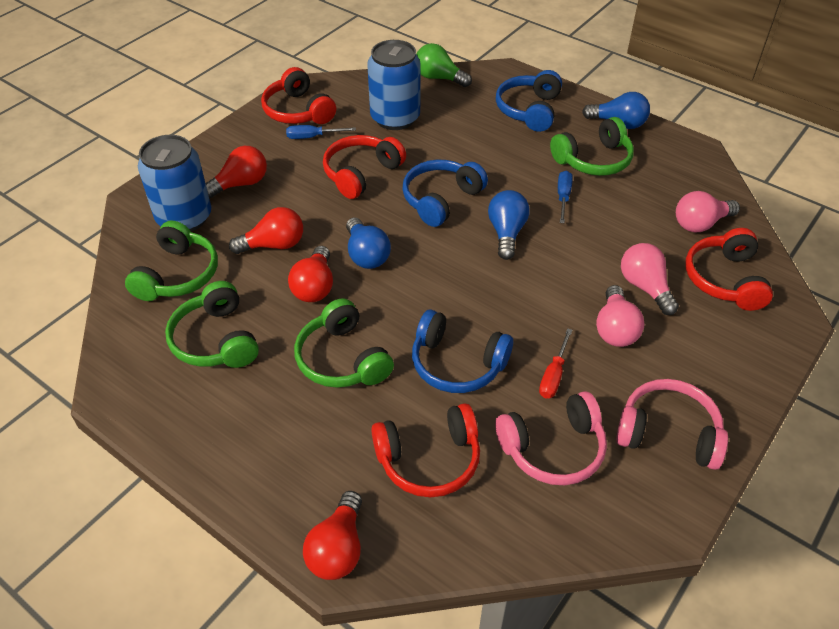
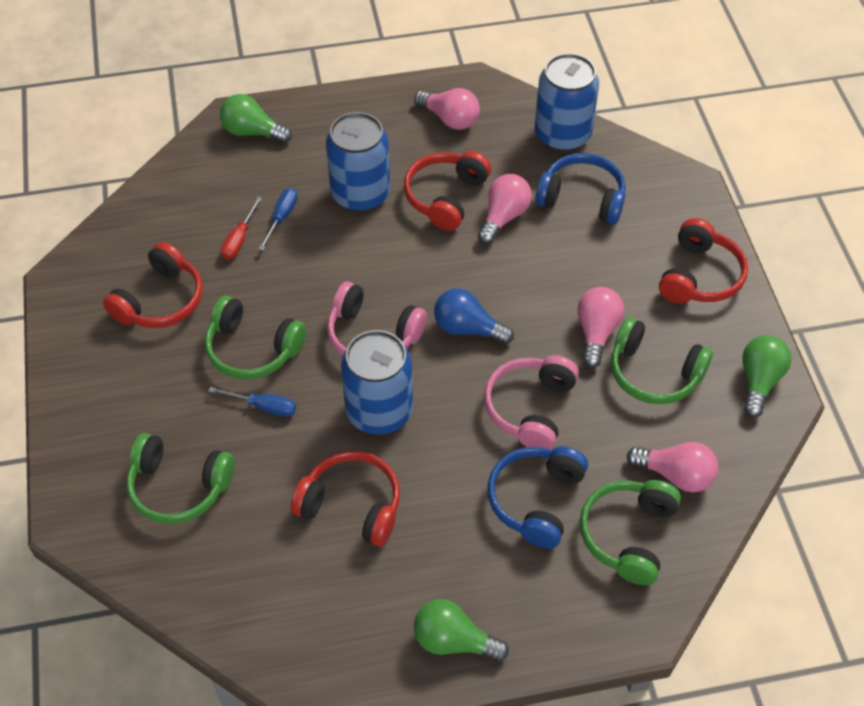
blue can: 2 -> 3
blue headphones: 3 -> 2
blue light bulb: 3 -> 1
green light bulb: 1 -> 3
pink light bulb: 3 -> 4
red light bulb: 4 -> 0

